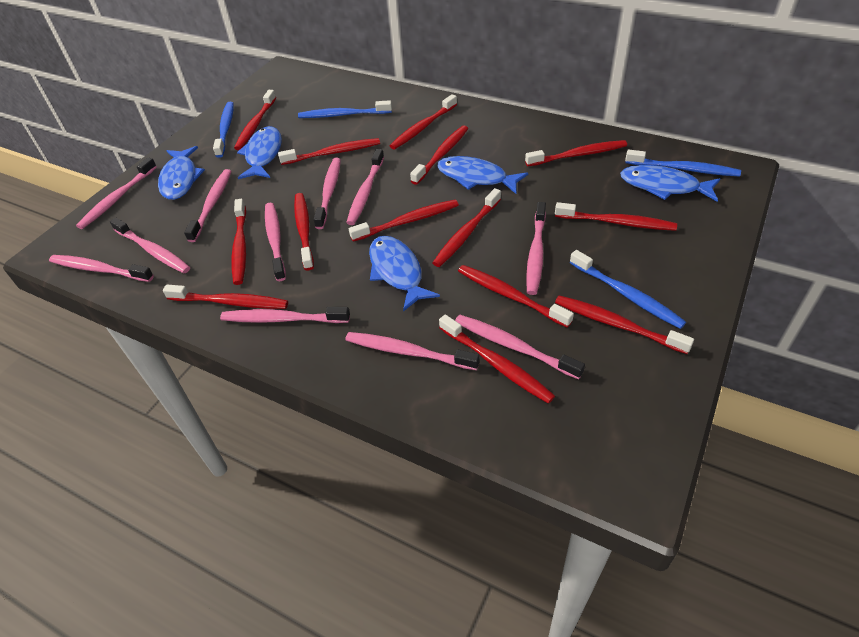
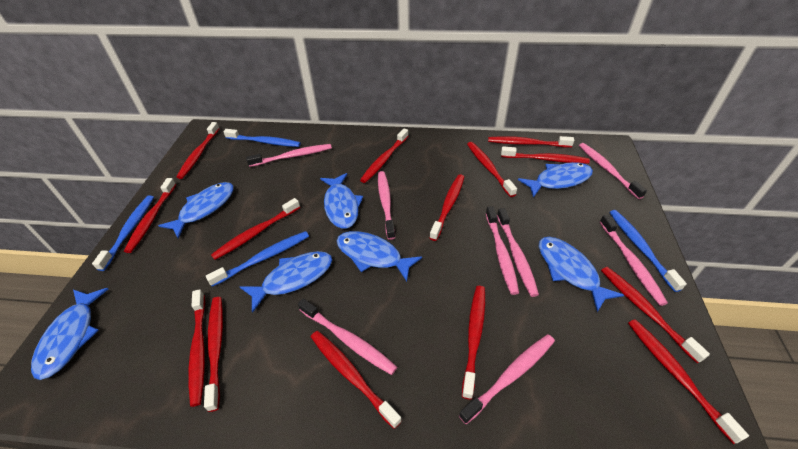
blue fish: 5 -> 7
pink toothbrush: 11 -> 8

